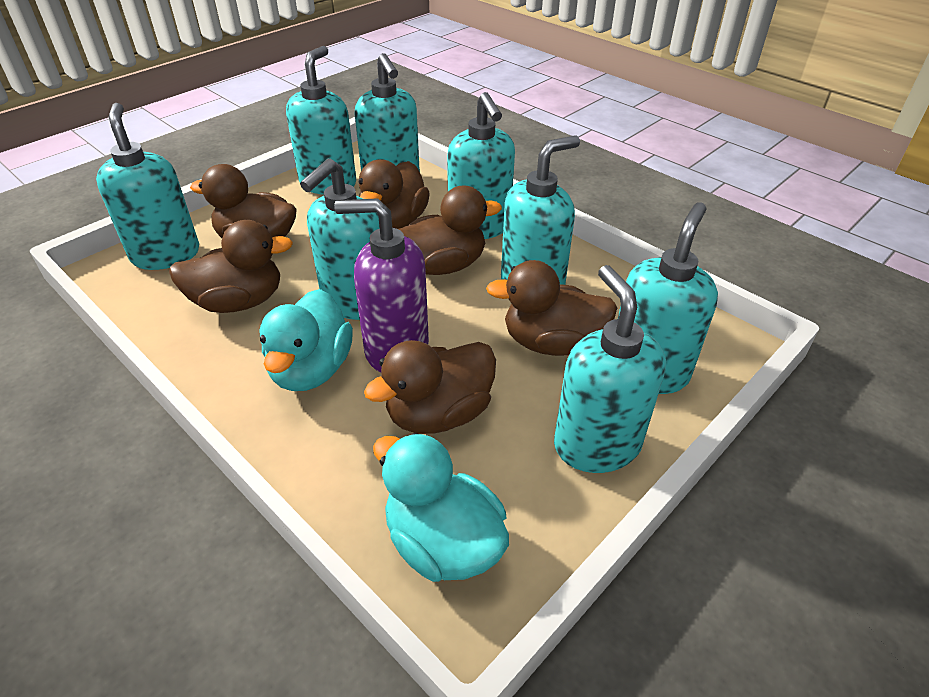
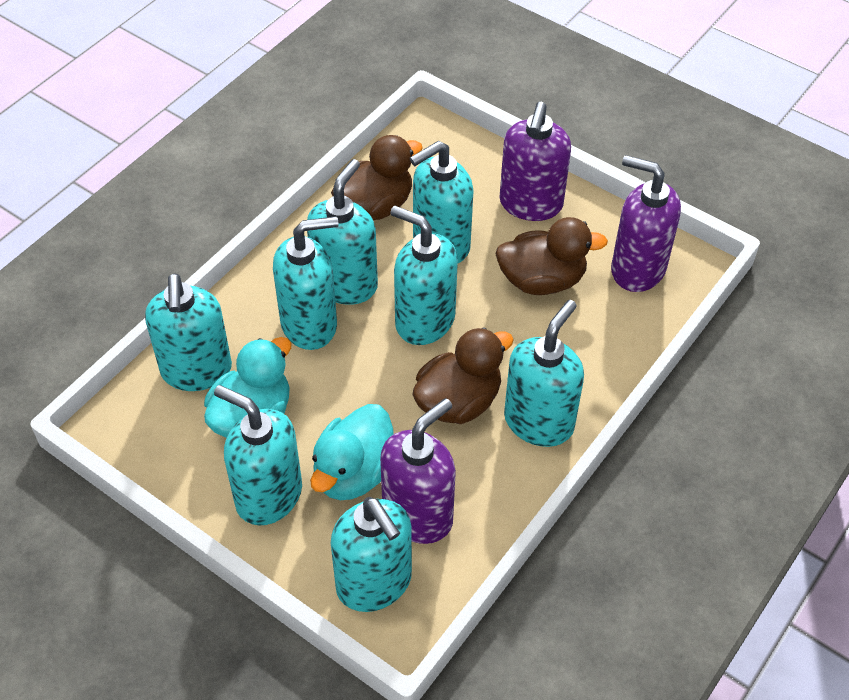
brown duck: 6 -> 3
purple soap dispenser: 1 -> 3

